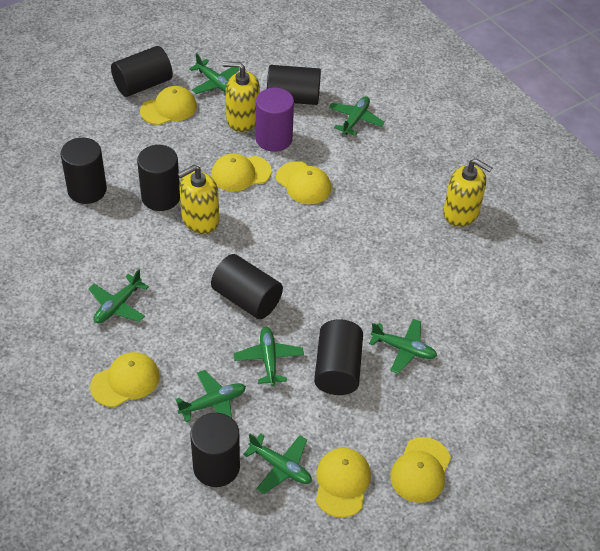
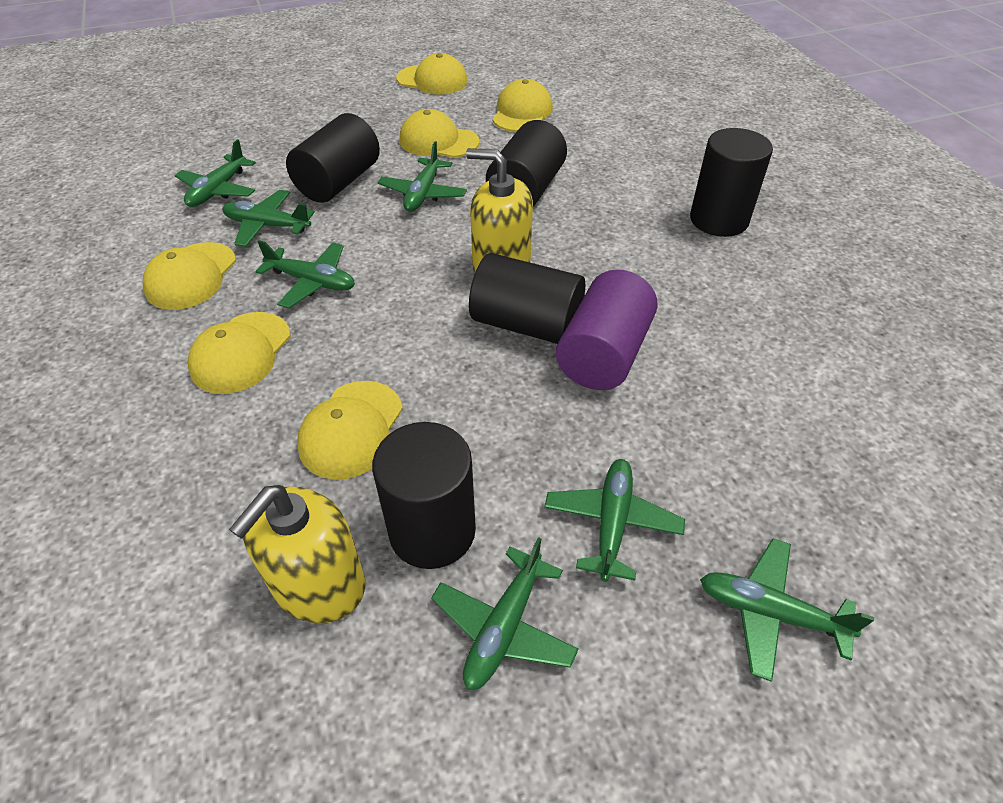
black cylinder: 7 -> 5
yellow soap dispenser: 3 -> 2

